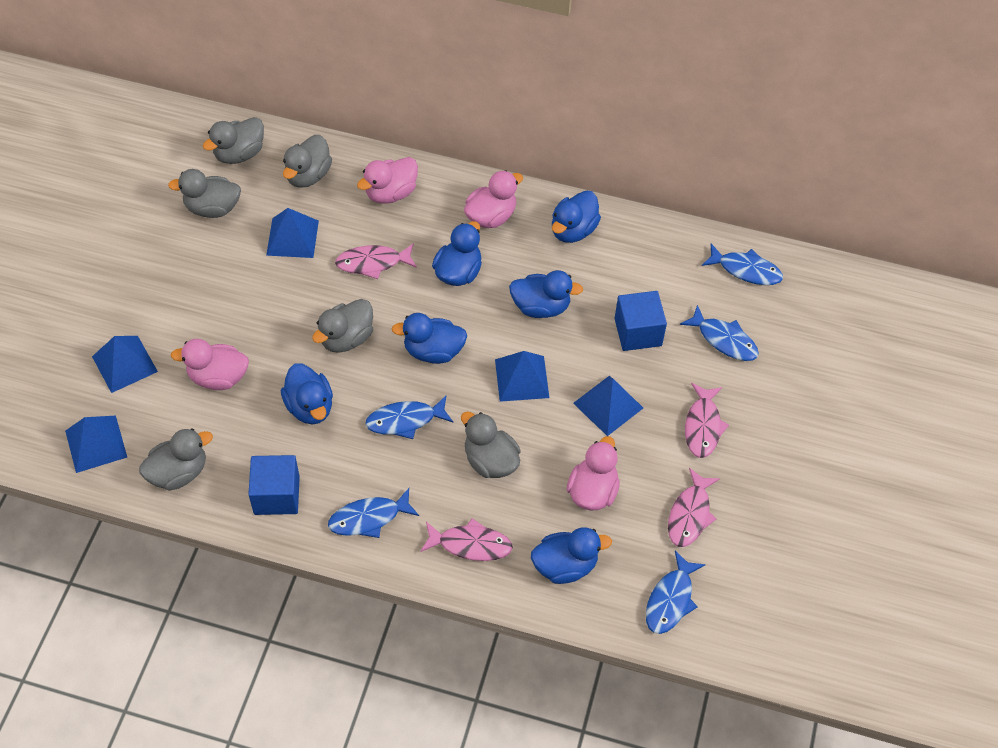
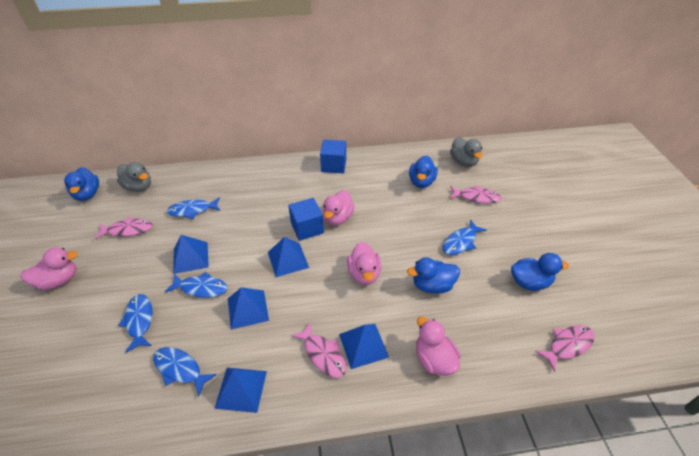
blue duck: 6 -> 4
grey duck: 6 -> 2

